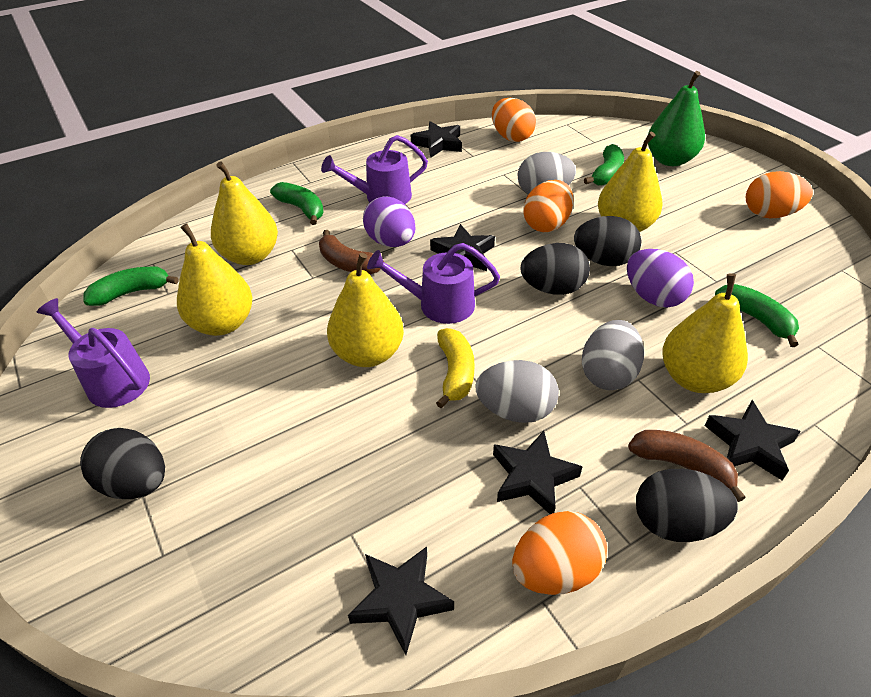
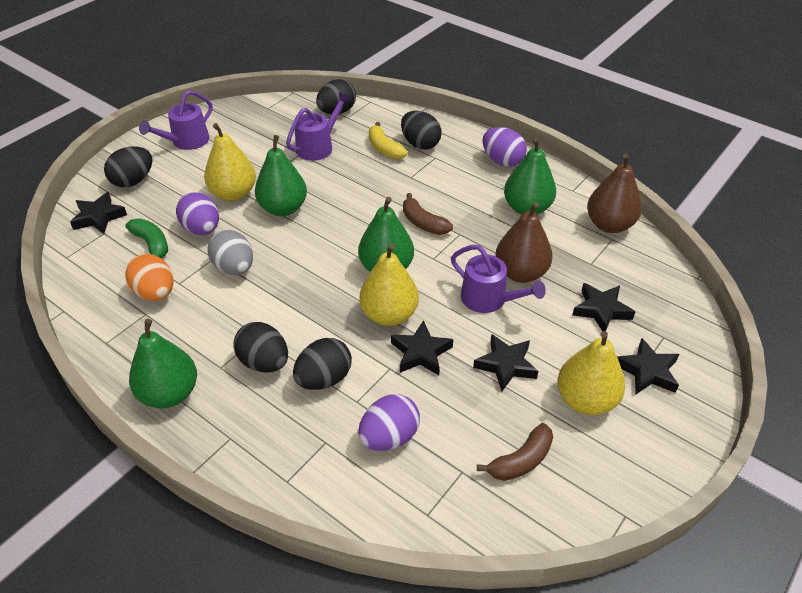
black egg: 4 -> 5
brown pear: 0 -> 2
green banana: 4 -> 1
green pear: 1 -> 4
grey egg: 3 -> 1
orange egg: 4 -> 1
purple egg: 2 -> 3
yellow pear: 5 -> 3

